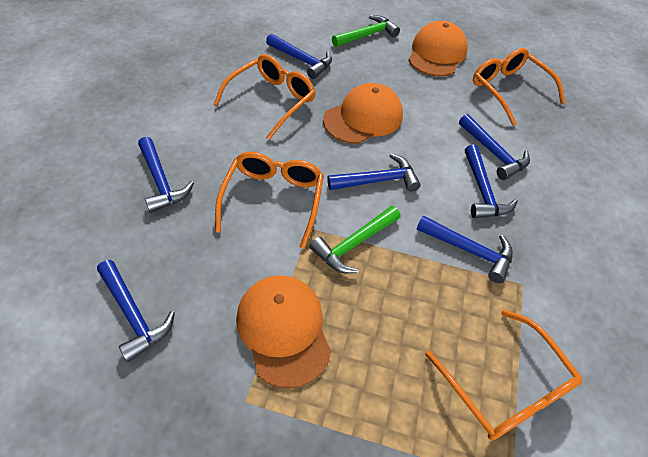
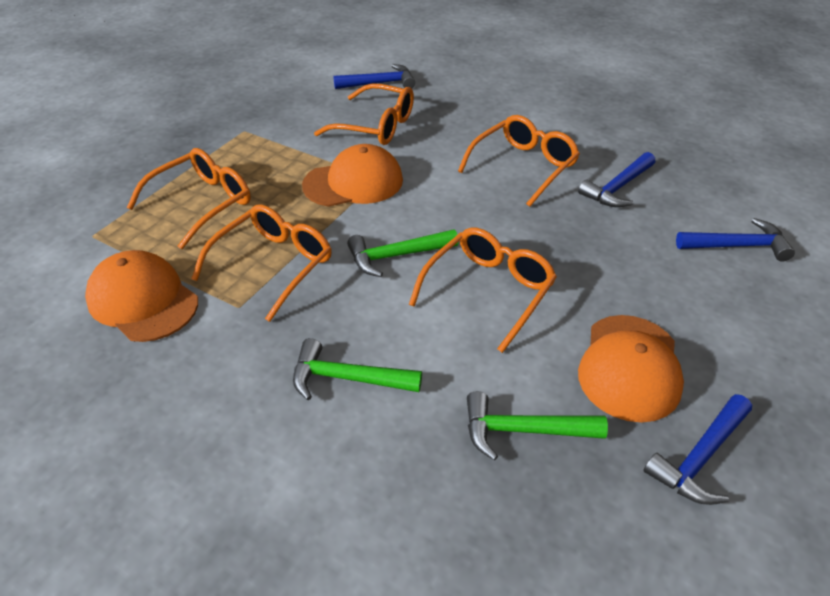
blue hammer: 7 -> 4
green hammer: 2 -> 3
orange glasses: 4 -> 5

